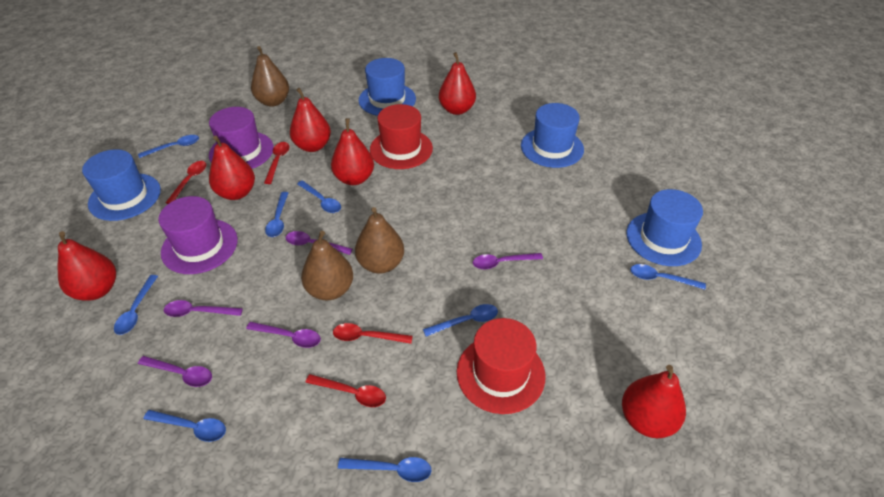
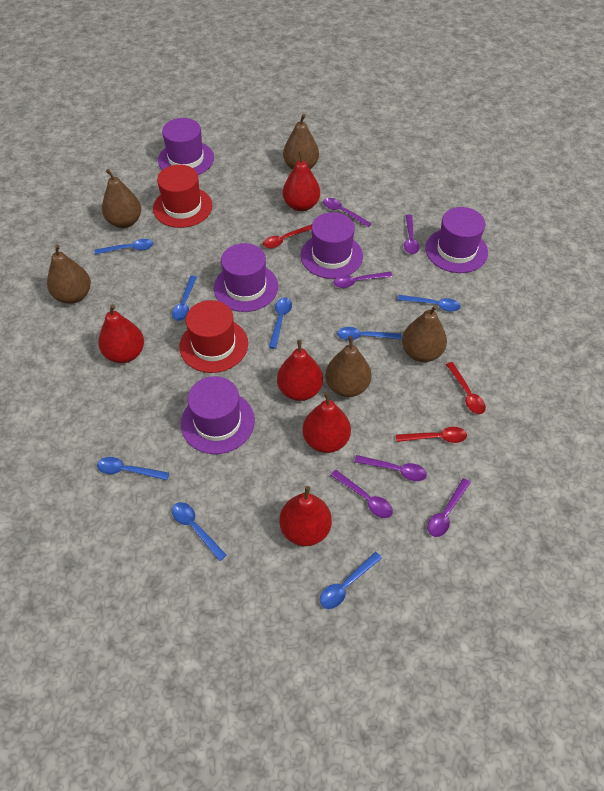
blue hat: 4 -> 0
brown pear: 3 -> 5
purple hat: 2 -> 5
purple spoon: 5 -> 6
red pear: 6 -> 5
red spoon: 4 -> 3

